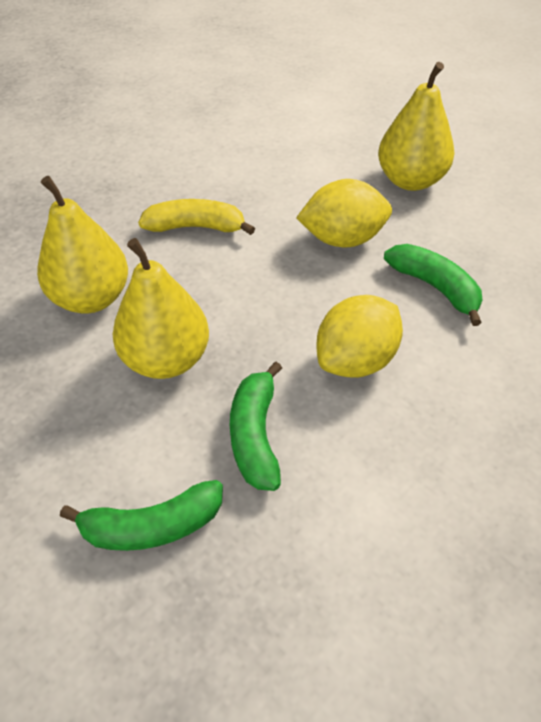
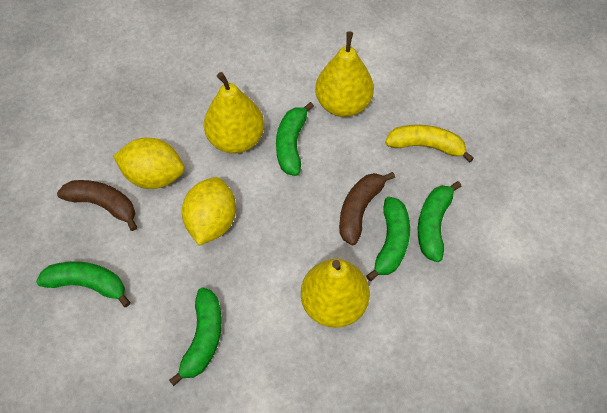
brown banana: 0 -> 2
green banana: 3 -> 5

